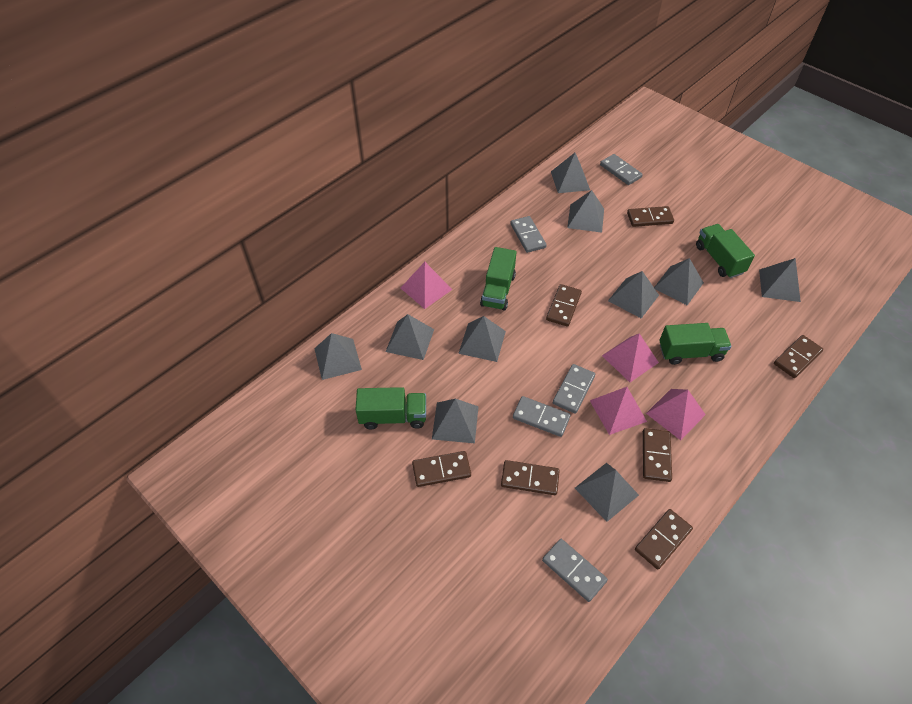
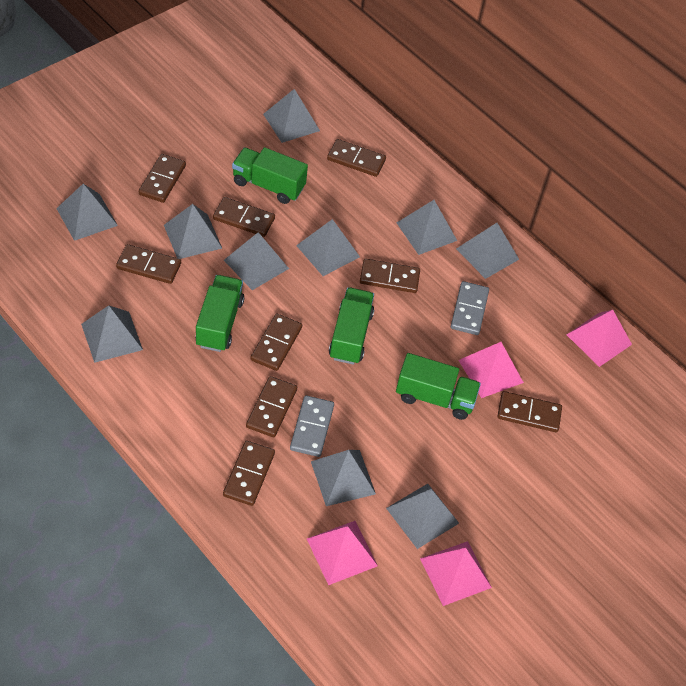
brown domino: 7 -> 9
grey domino: 5 -> 2

